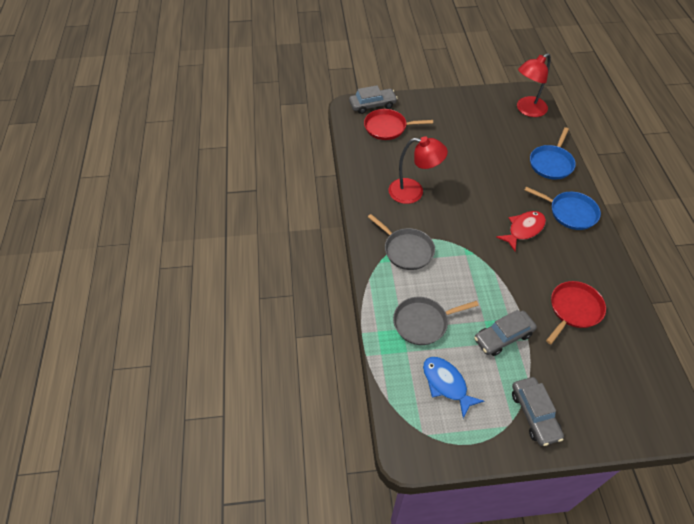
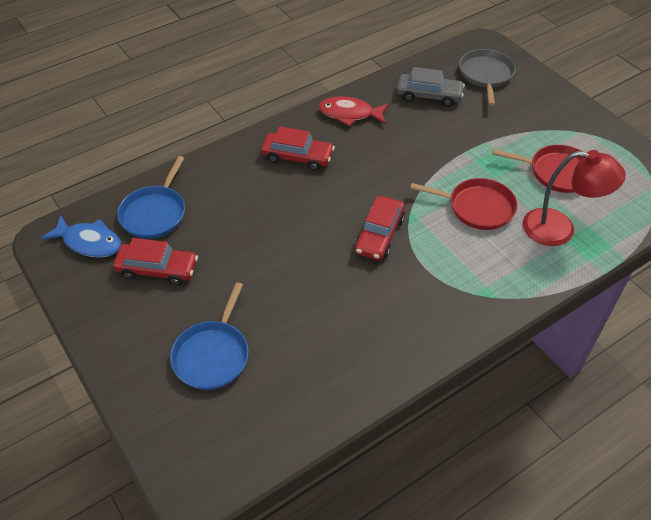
grey car: 3 -> 1
grey pan: 2 -> 1
red car: 0 -> 3
red lamp: 2 -> 1

